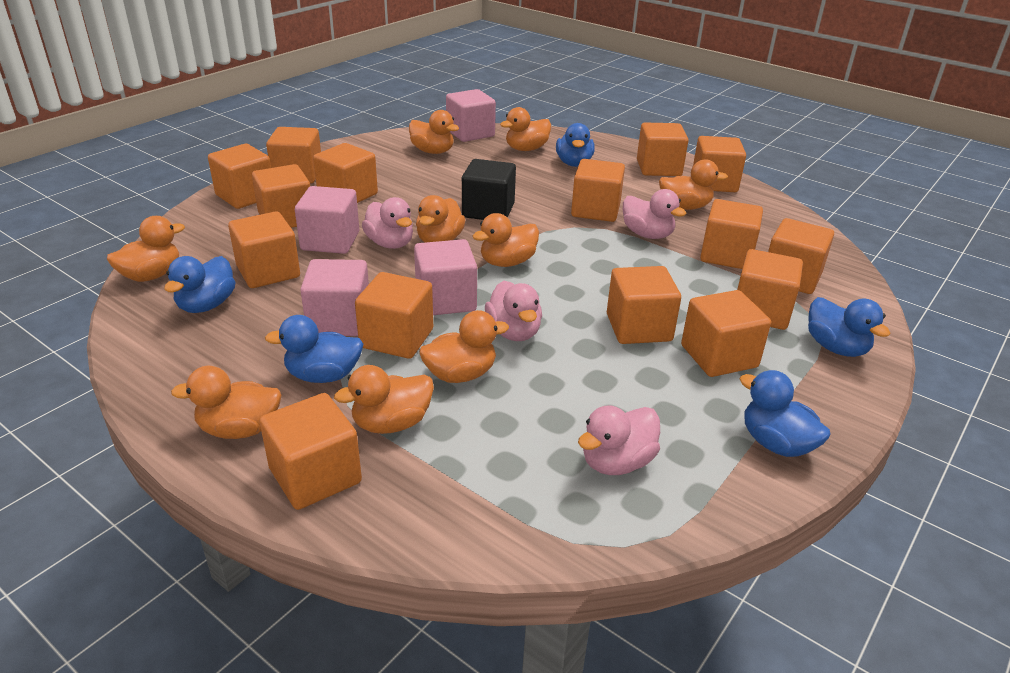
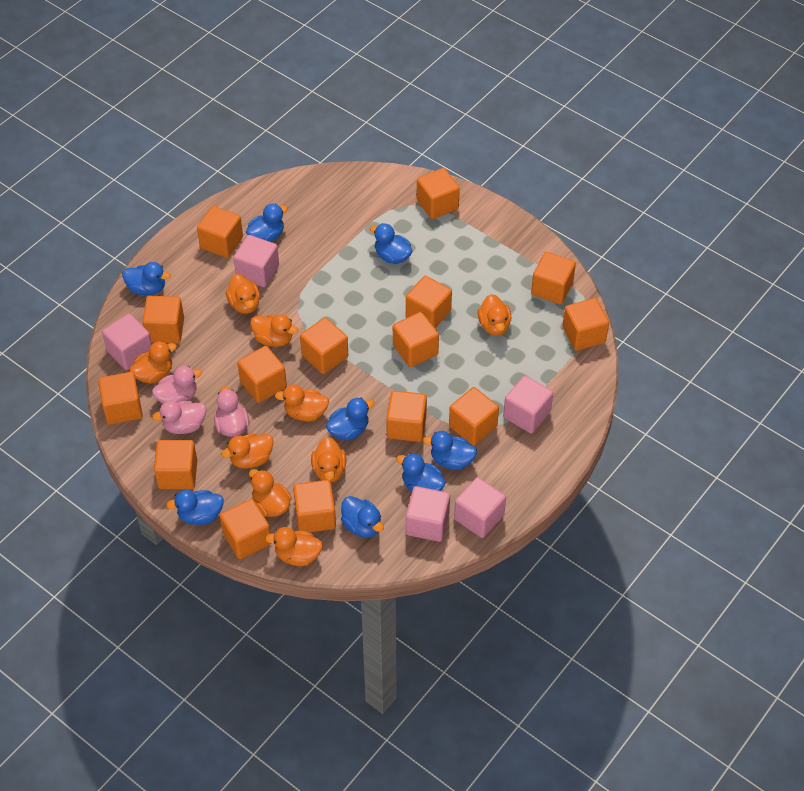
black cube: 1 -> 0
blue duck: 5 -> 8
pink cube: 4 -> 5
pink duck: 4 -> 3

